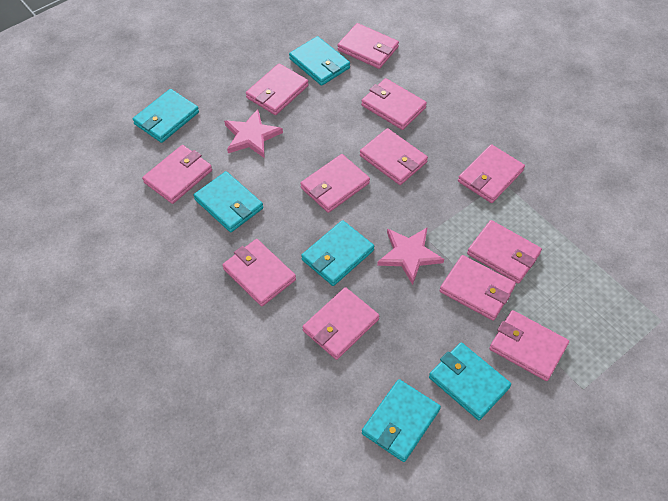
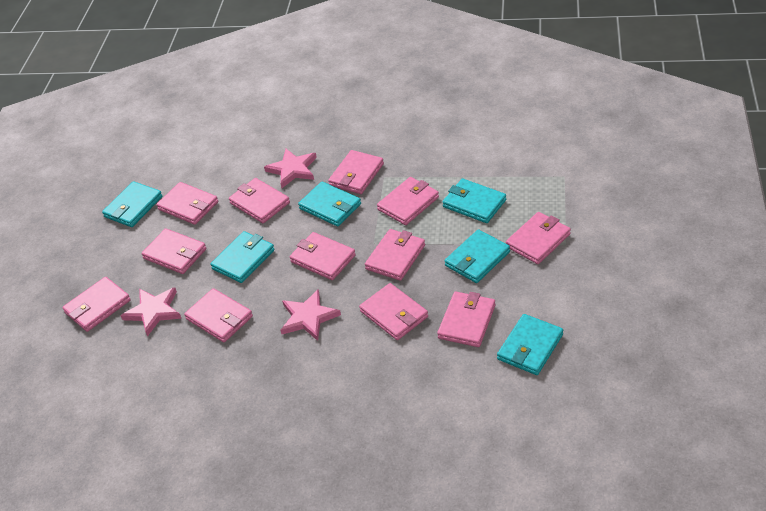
pink star: 2 -> 3

